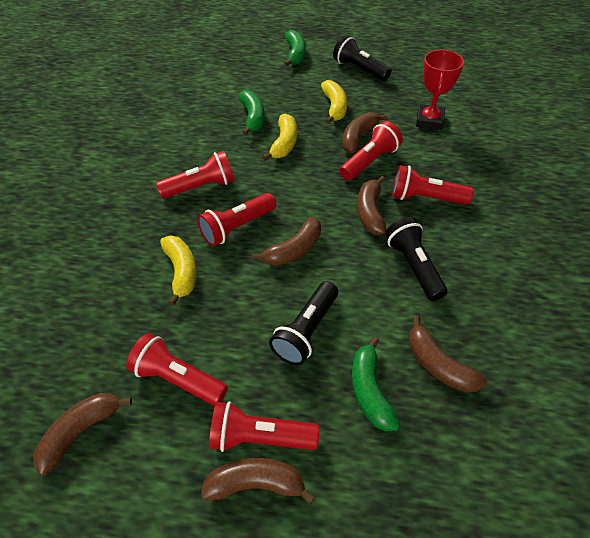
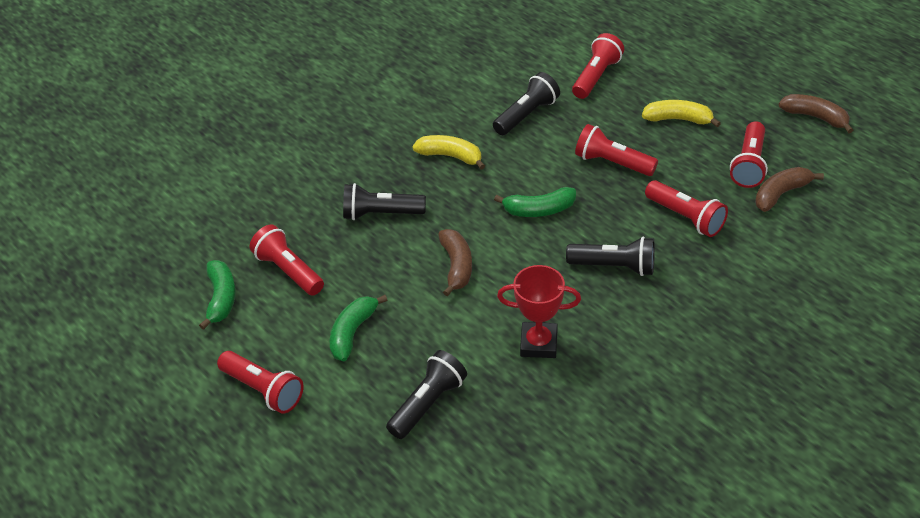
black flashlight: 3 -> 4
brown banana: 6 -> 3
yellow banana: 3 -> 2

